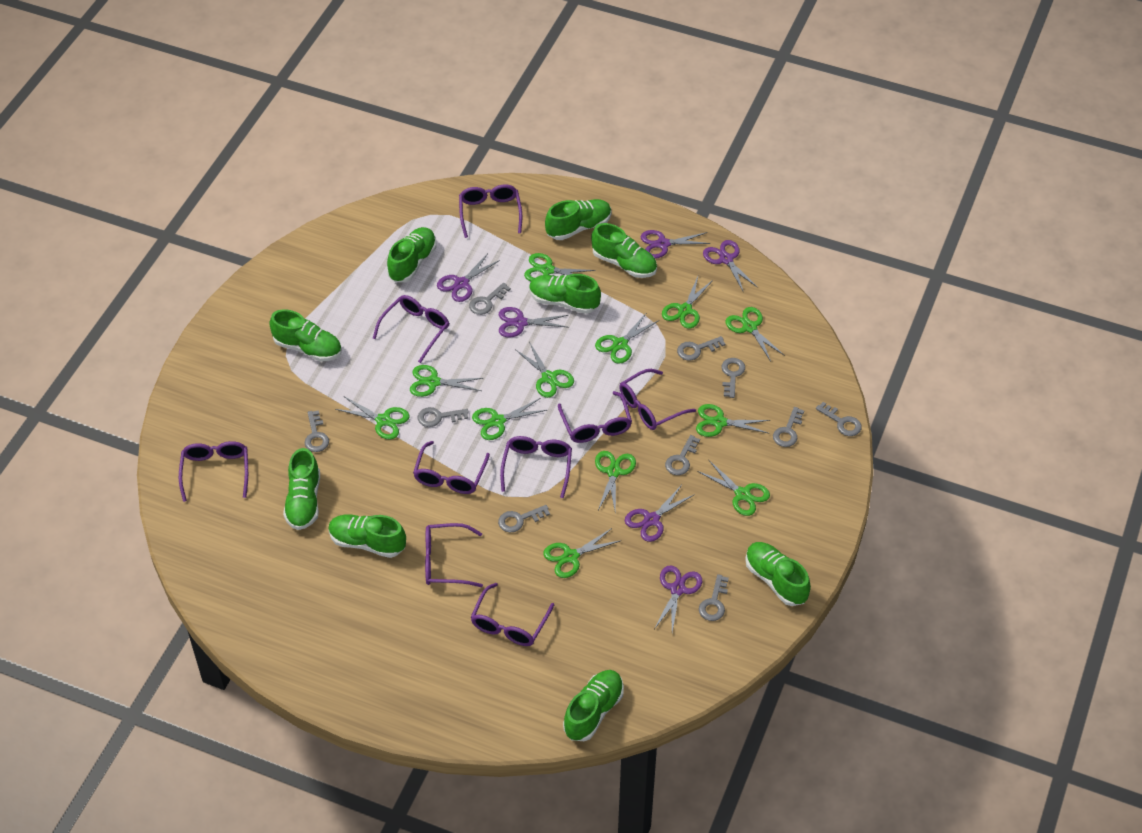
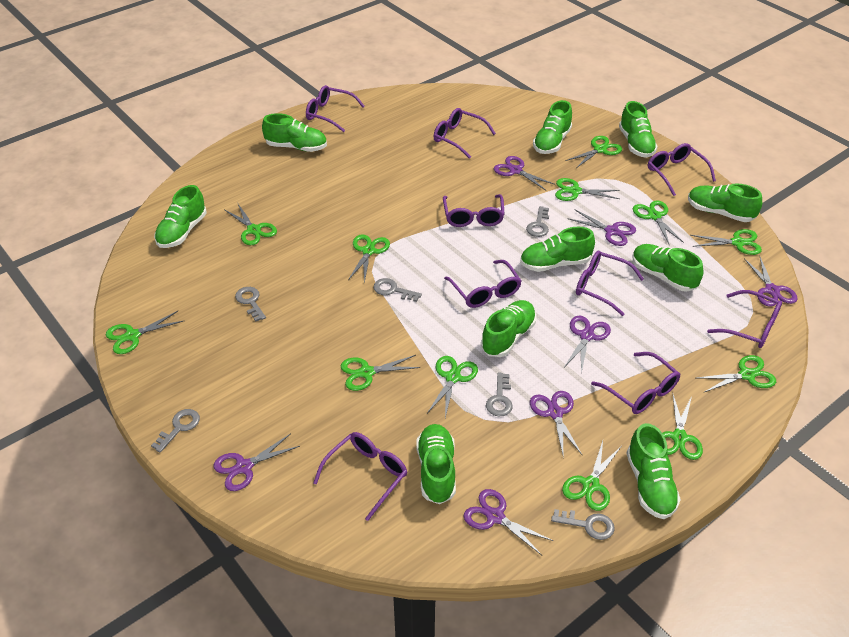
green shoe: 9 -> 10
grey key: 10 -> 6
purple scissors: 6 -> 7

